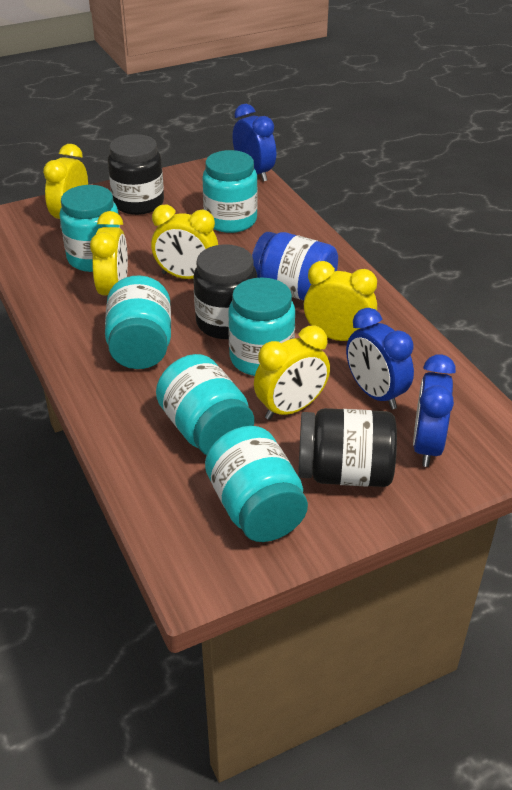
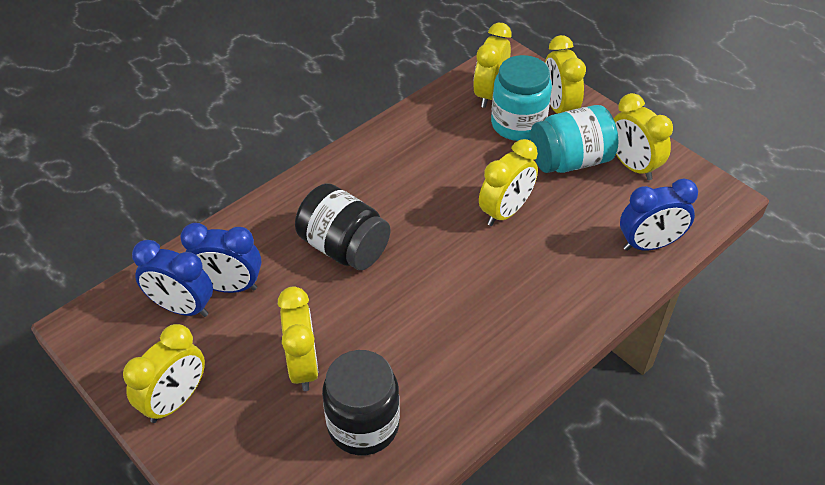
black jar: 3 -> 2
blue jar: 1 -> 0
turquoise jar: 6 -> 2
yellow clock: 5 -> 6

